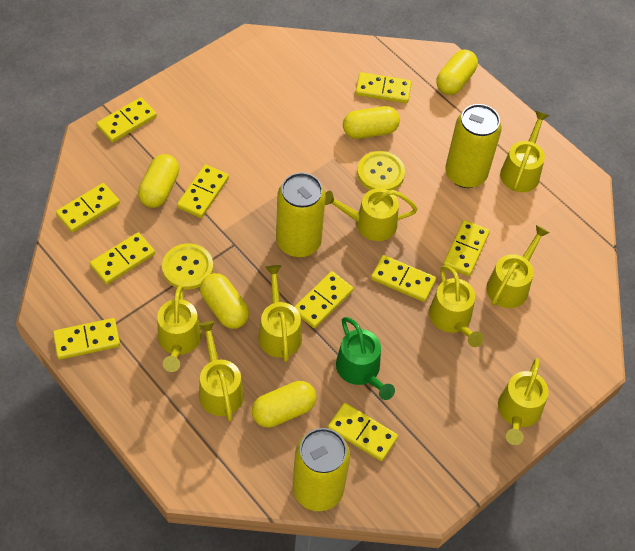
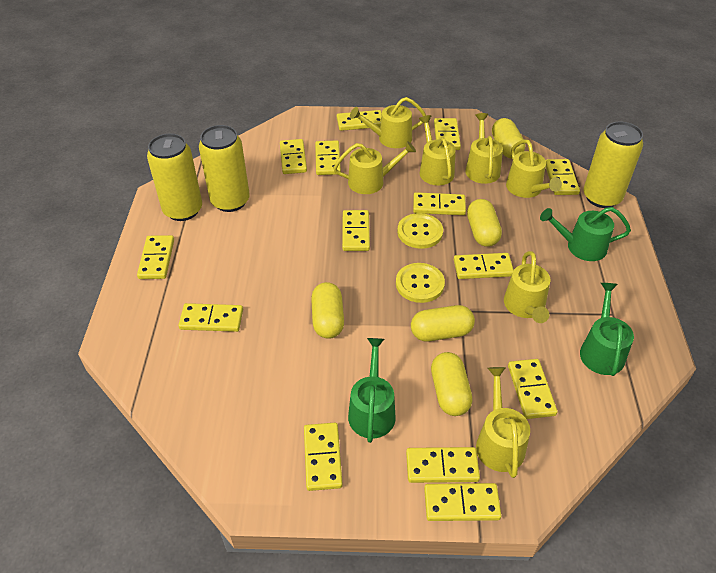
green watering can: 1 -> 3
yellow domino: 10 -> 14
yellow watering can: 8 -> 7

